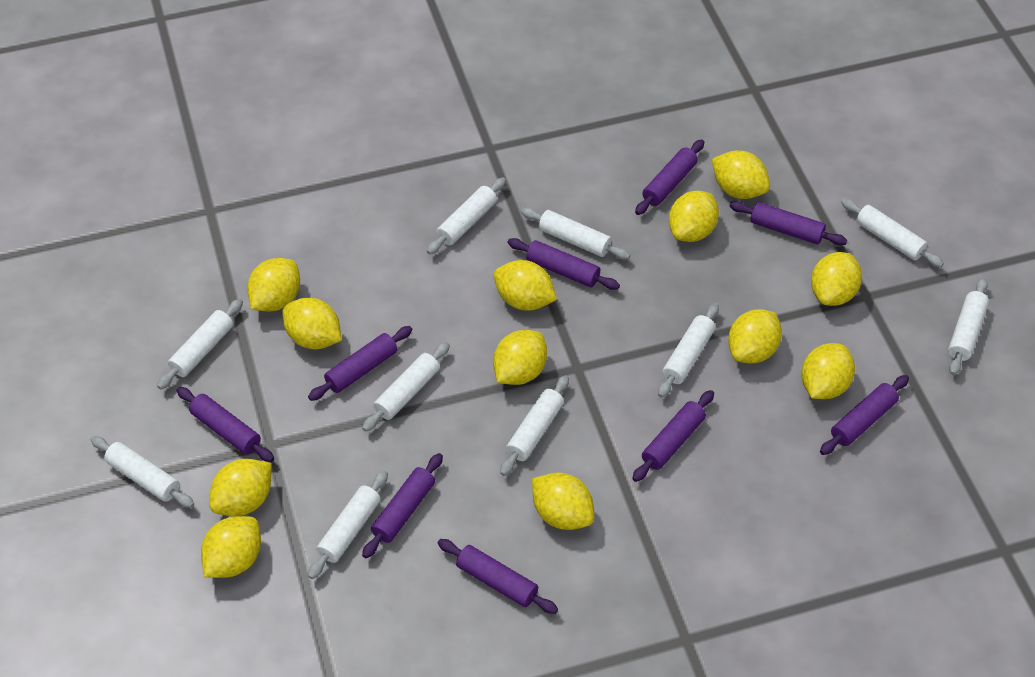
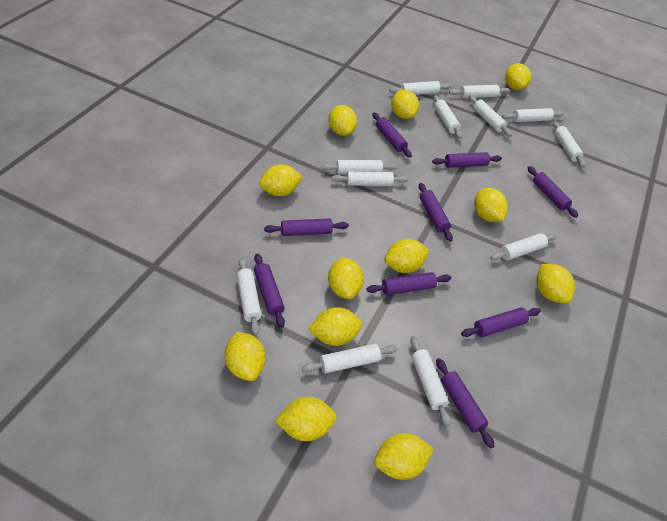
white rolling pin: 10 -> 12

